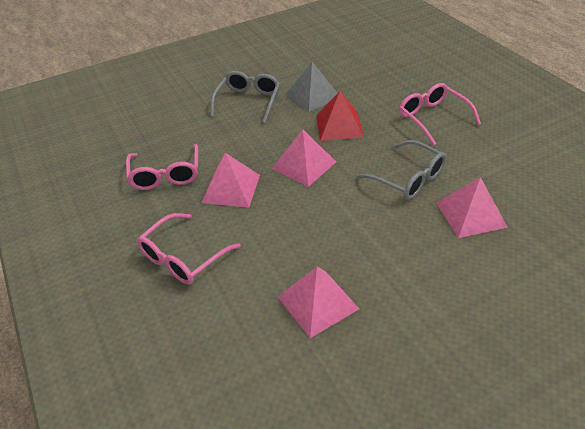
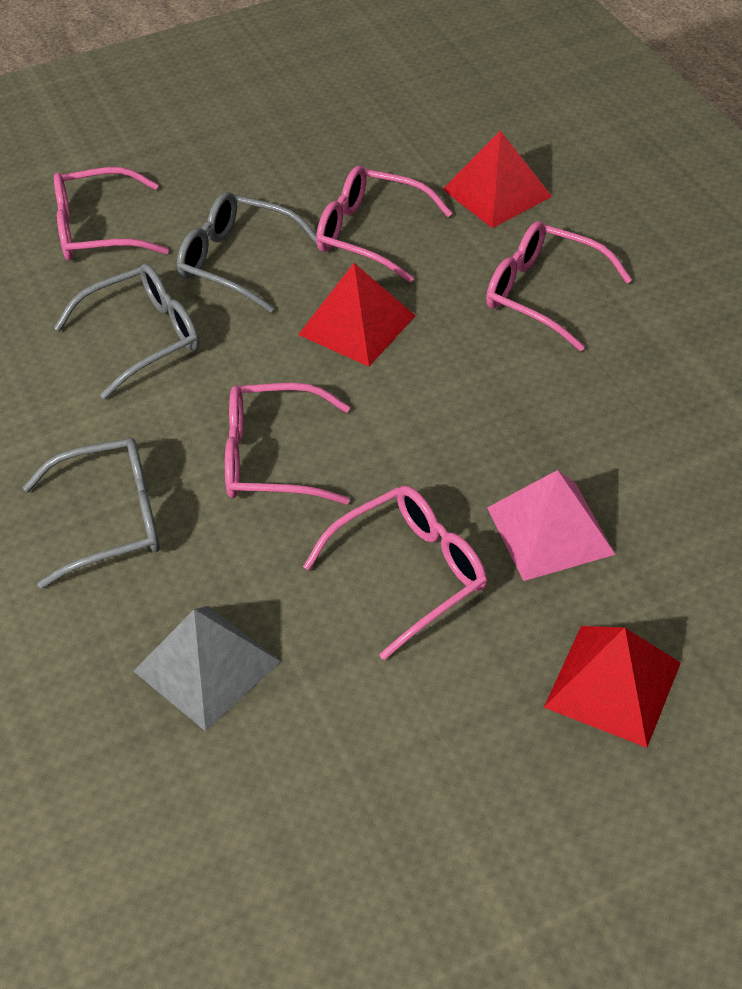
grey glasses: 2 -> 3
pink glasses: 3 -> 5
pink pyramid: 4 -> 1
red pyramid: 1 -> 3

